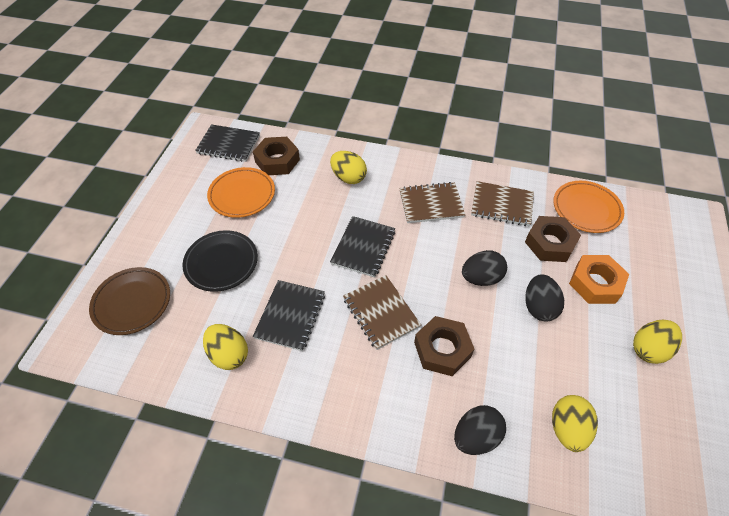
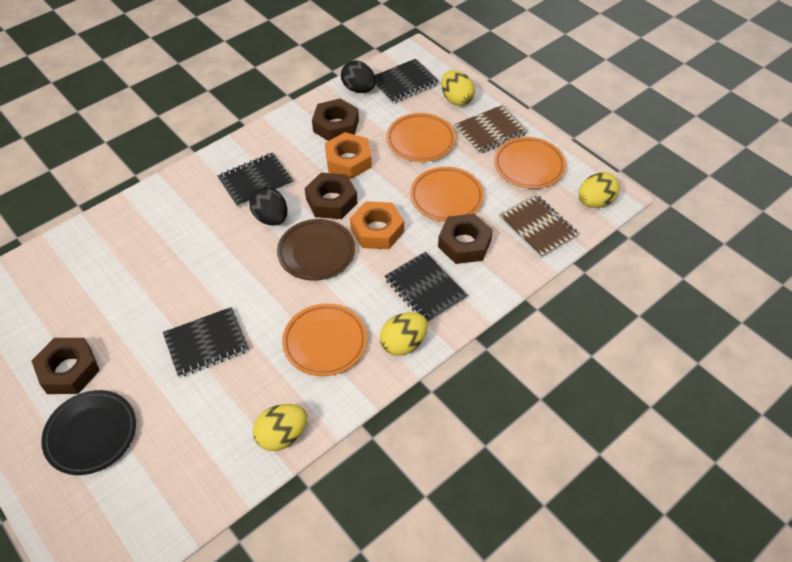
black egg: 3 -> 2
black notebook: 3 -> 4
brown notebook: 3 -> 2
brown nut: 3 -> 4
orange nut: 1 -> 2
orange plate: 2 -> 4

